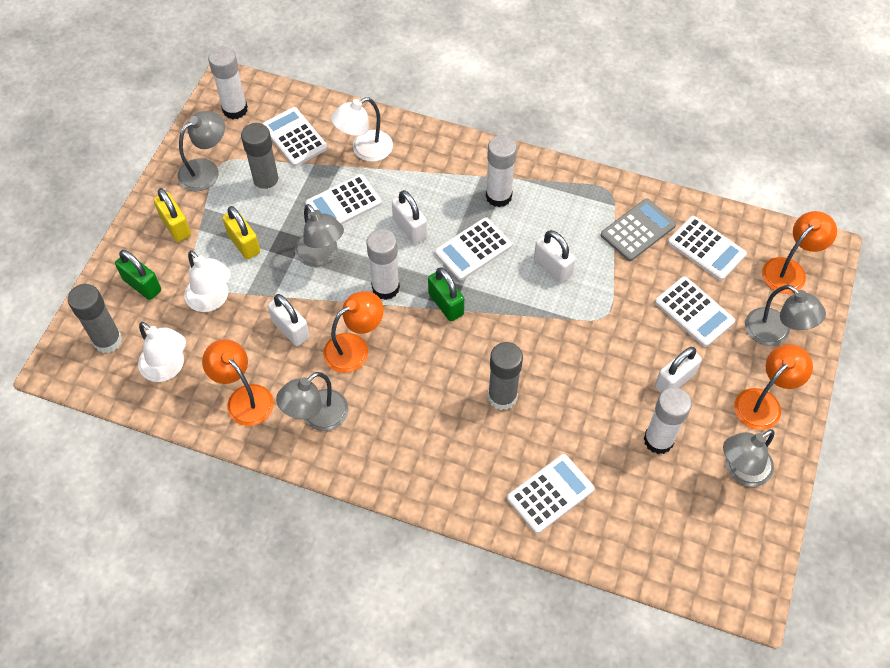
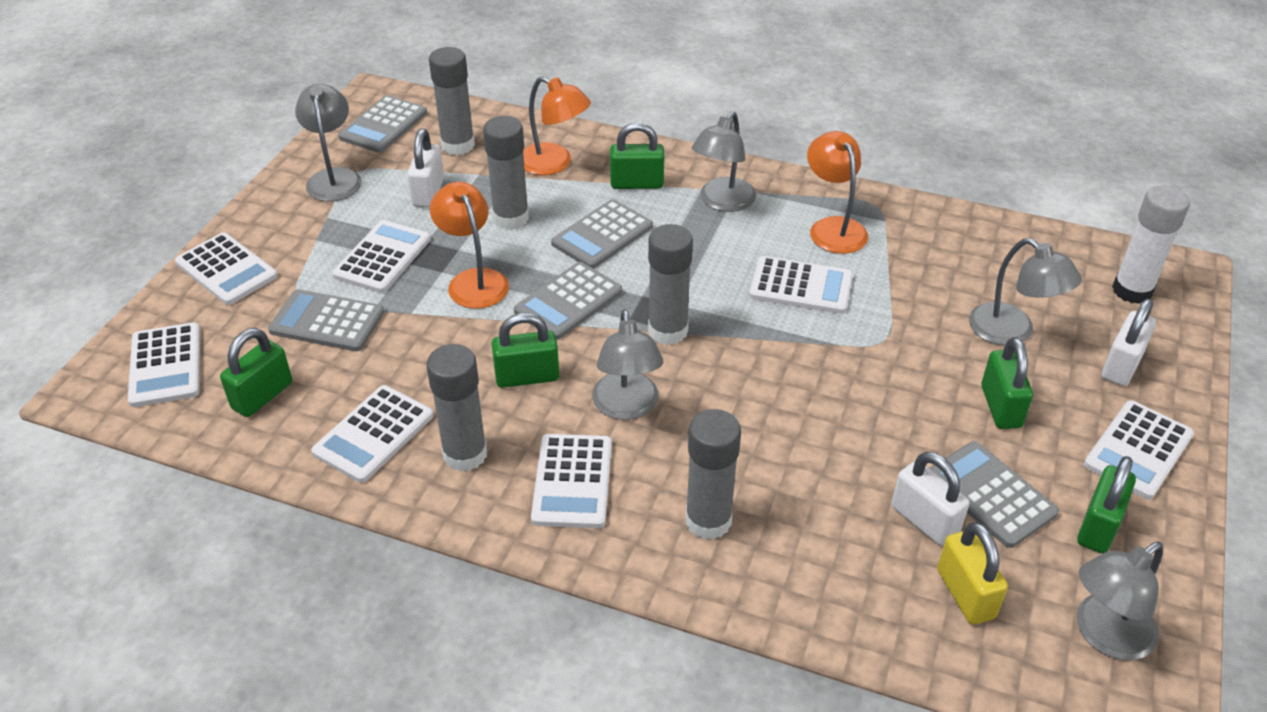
green padlock: 2 -> 5
grey calculator: 1 -> 5
grey glue stick: 3 -> 5
orange lamp: 4 -> 3
white calculator: 6 -> 7
white glue stick: 4 -> 1
white lamp: 3 -> 0
white padlock: 4 -> 3
yellow padlock: 2 -> 1

